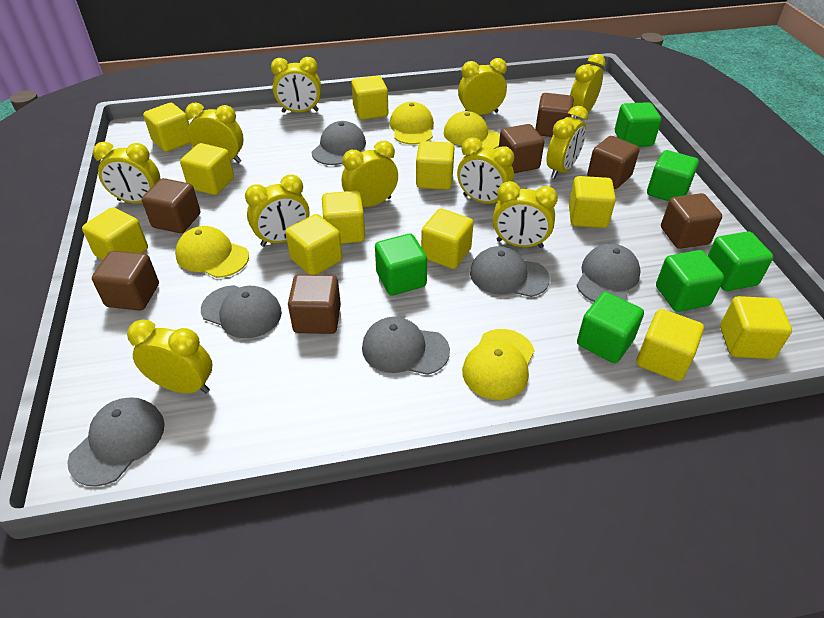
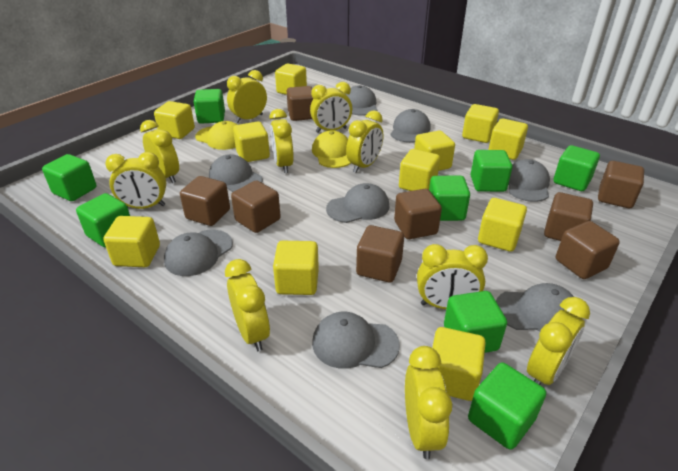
brown cube: 7 -> 8
green cube: 6 -> 8
grey cap: 6 -> 8
yellow cap: 4 -> 2
yellow clock: 11 -> 10

